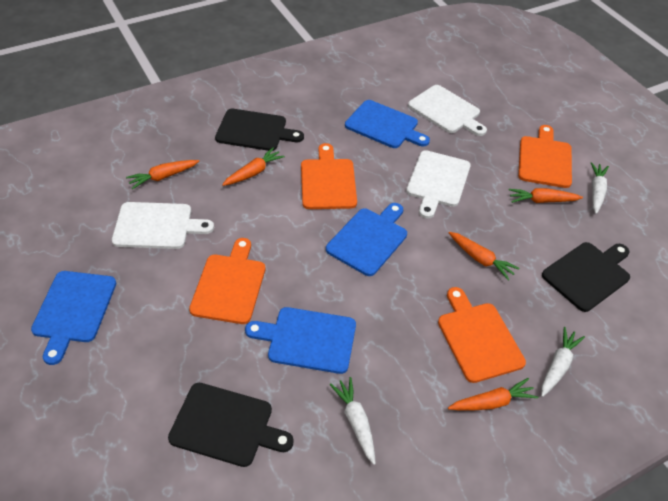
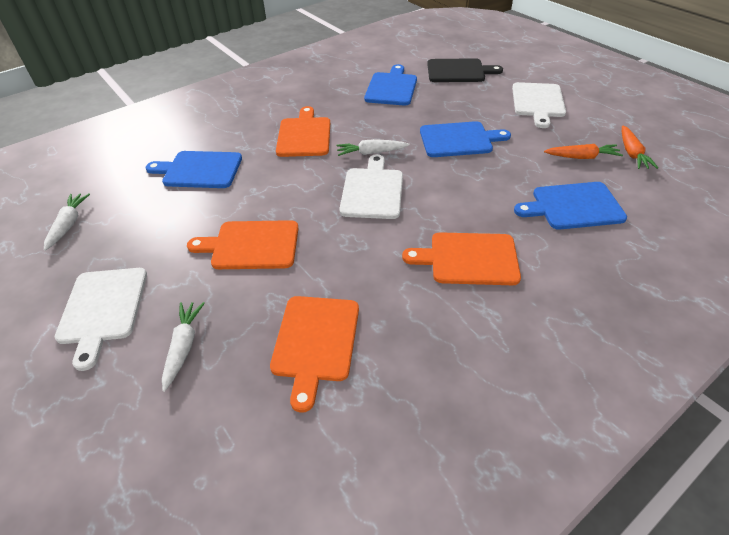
black cutting board: 3 -> 1
orange carrot: 5 -> 2

